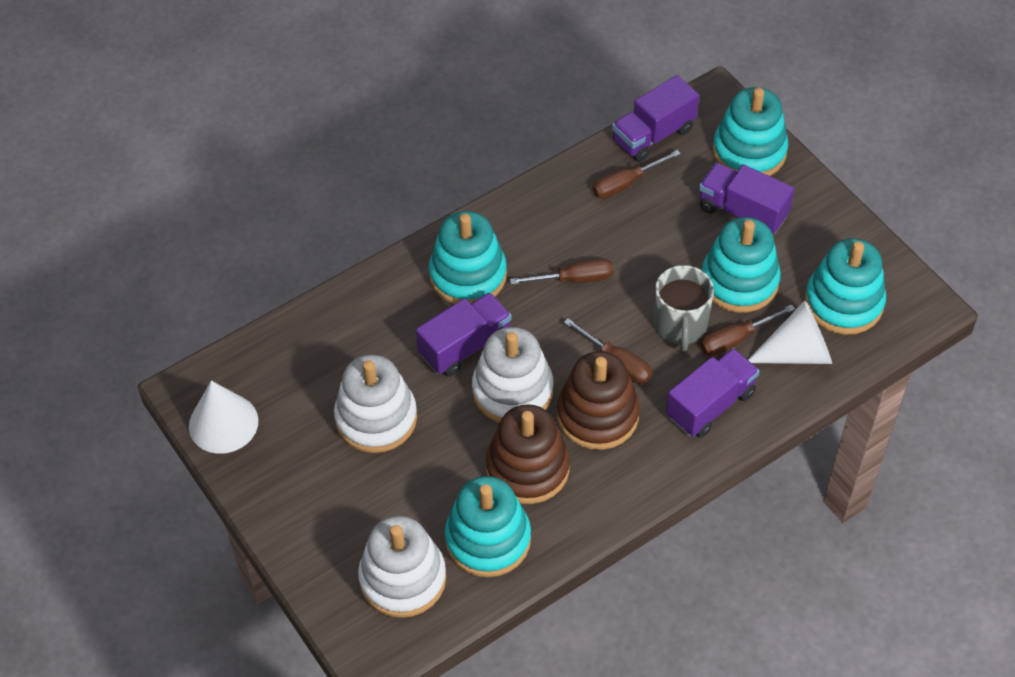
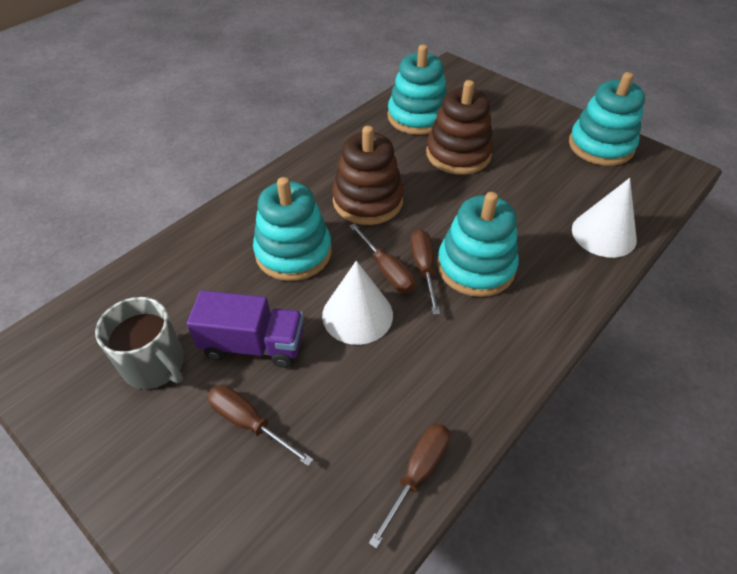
purple truck: 4 -> 1
turquoise stacking toy: 5 -> 4
white stacking toy: 3 -> 0

